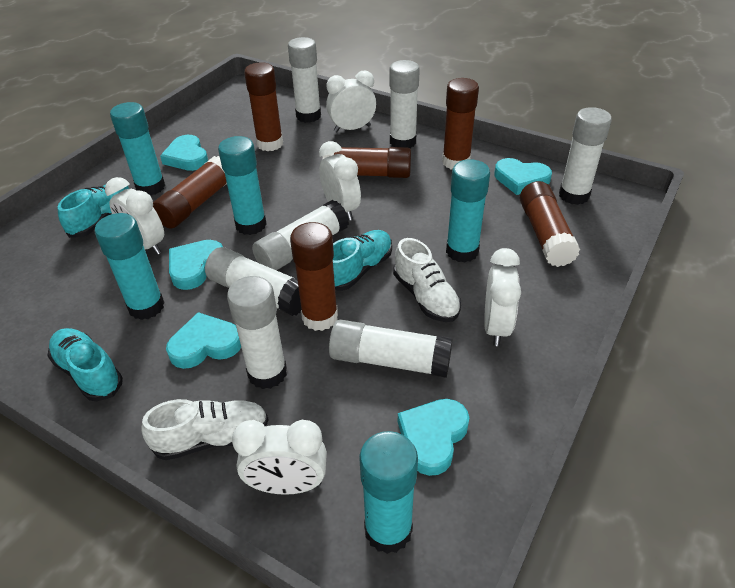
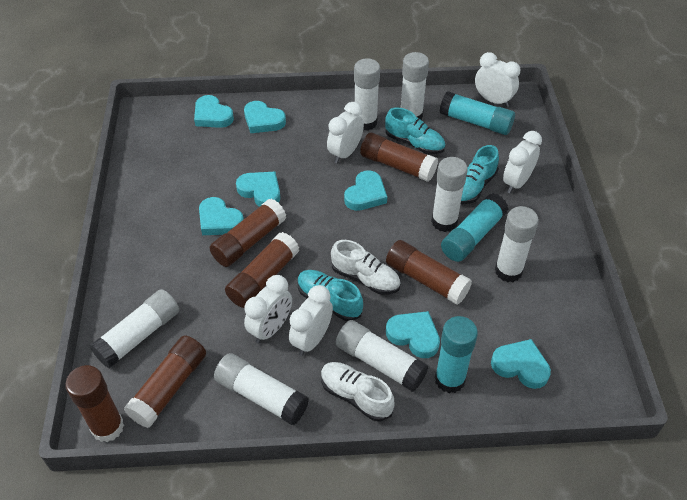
turquoise glue stick: 5 -> 3
turquoise heart: 5 -> 7

